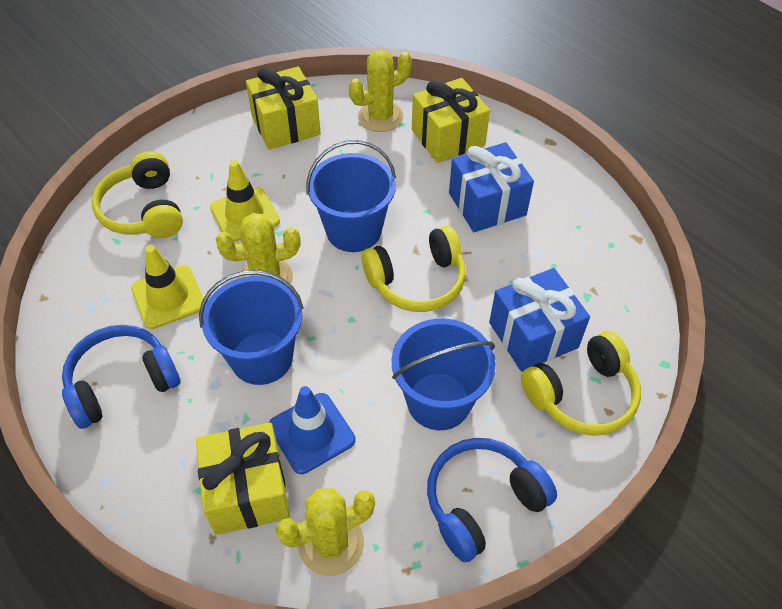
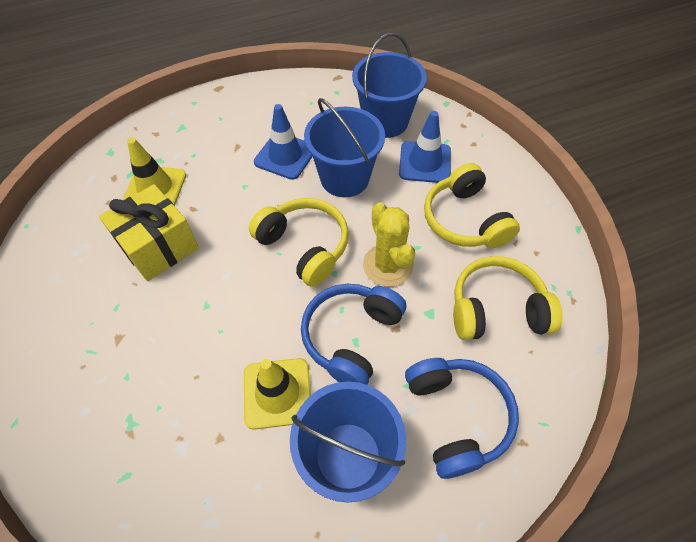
blue gift: 2 -> 0
blue traffic cone: 1 -> 2
yellow cactus: 3 -> 1
yellow gift: 3 -> 1

